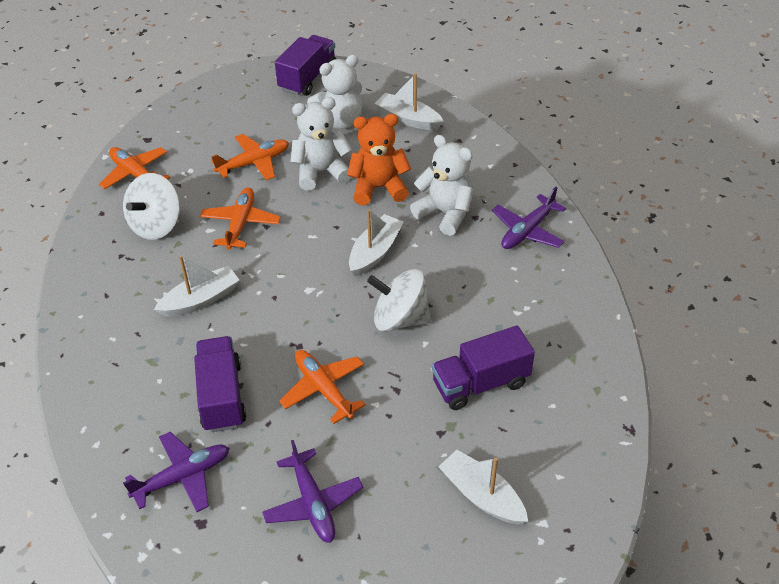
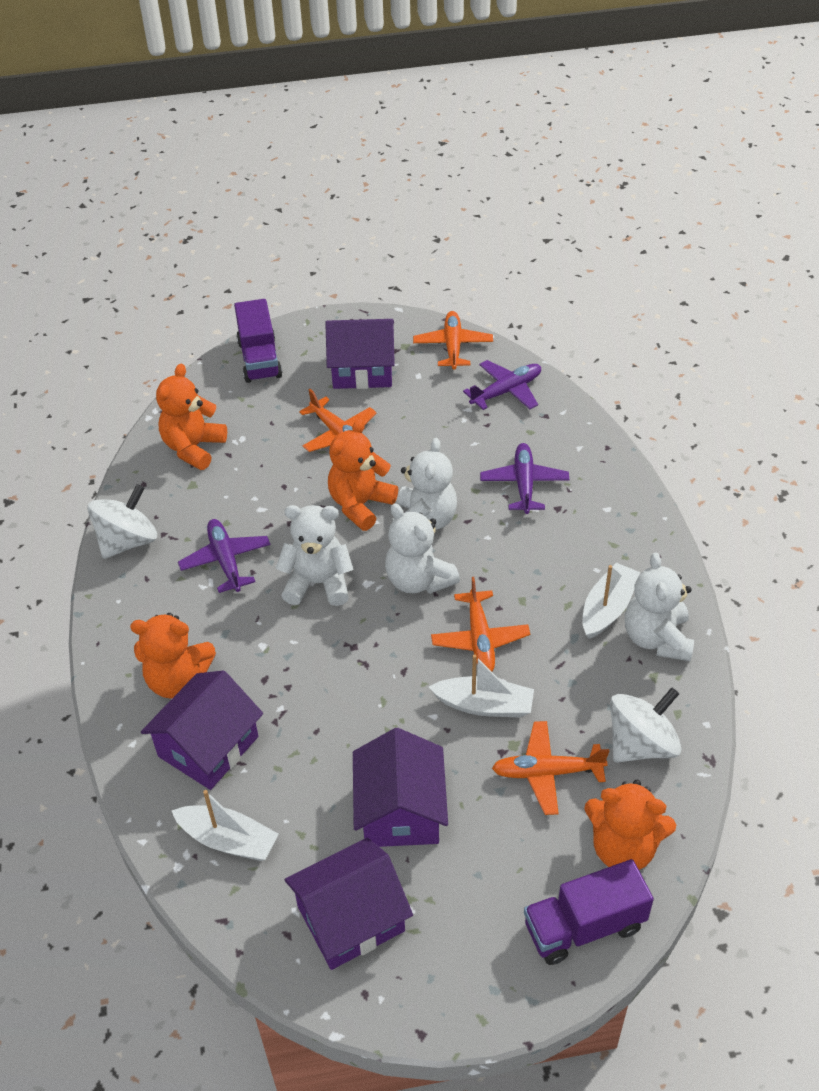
orange teddy bear: 1 -> 4
purple house: 0 -> 4
purple truck: 3 -> 2
white boat: 4 -> 3
white teddy bear: 3 -> 4

